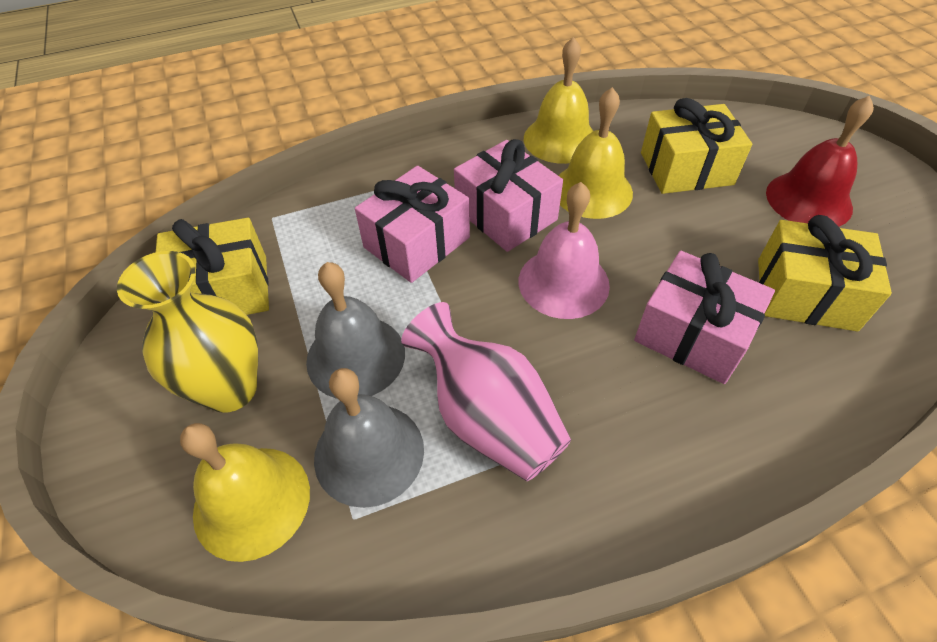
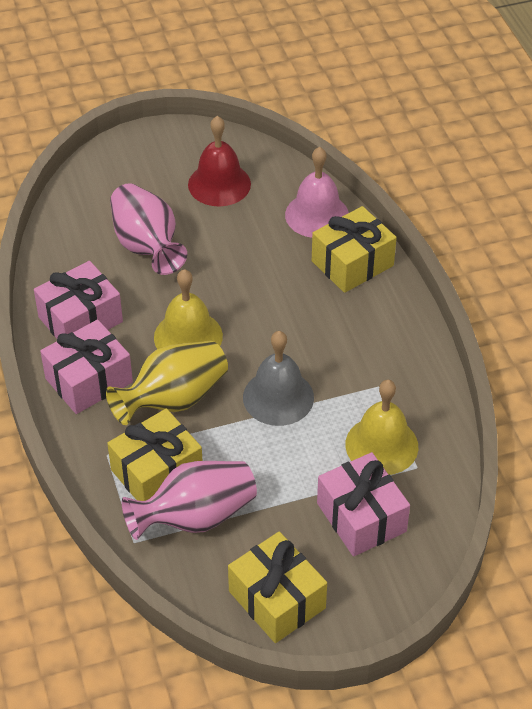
grey bell: 2 -> 1
pink vase: 1 -> 2
yellow bell: 3 -> 2

